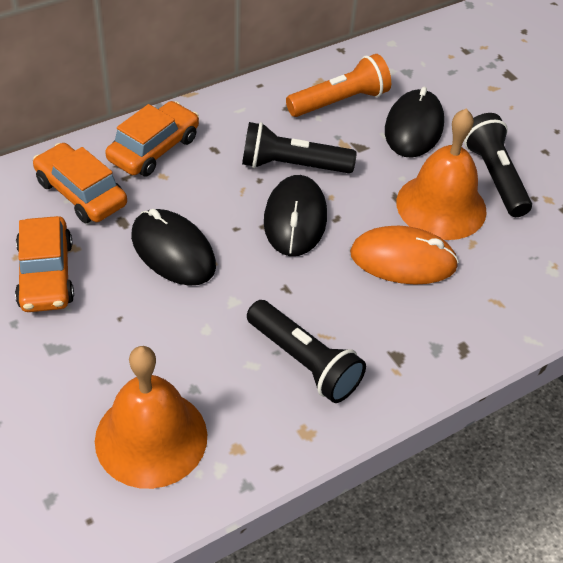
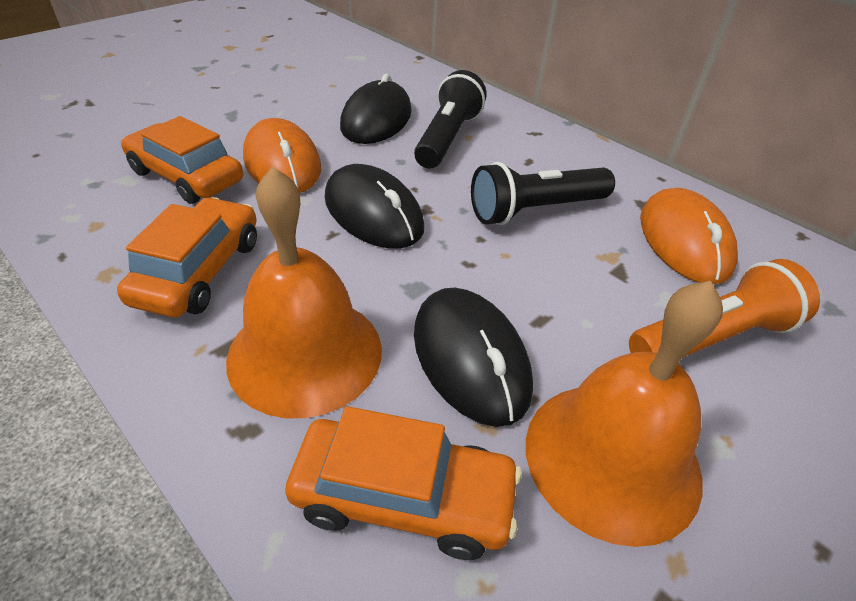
black flashlight: 3 -> 2
orange mouse: 1 -> 2

